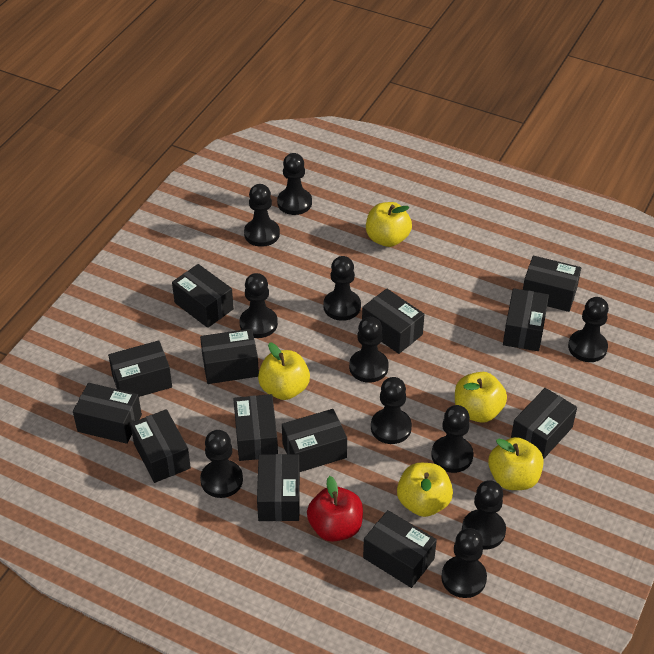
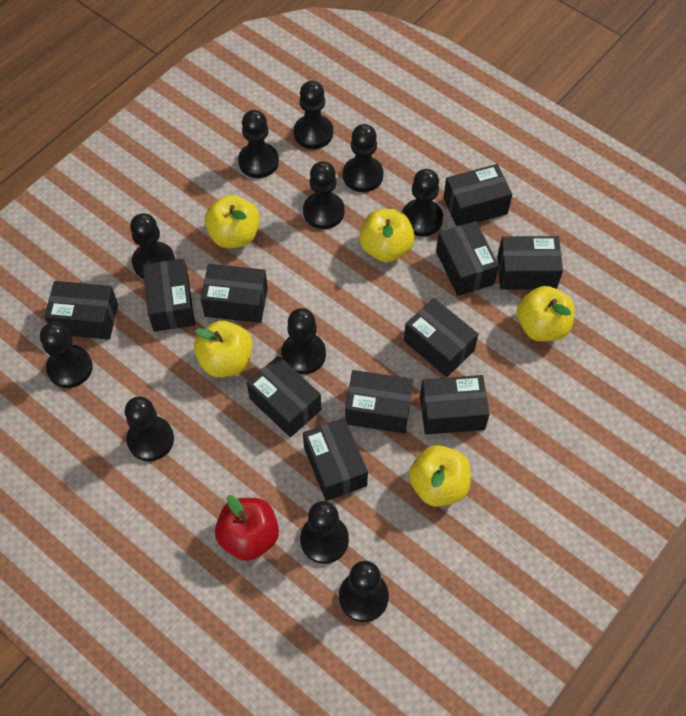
black box: 13 -> 11

